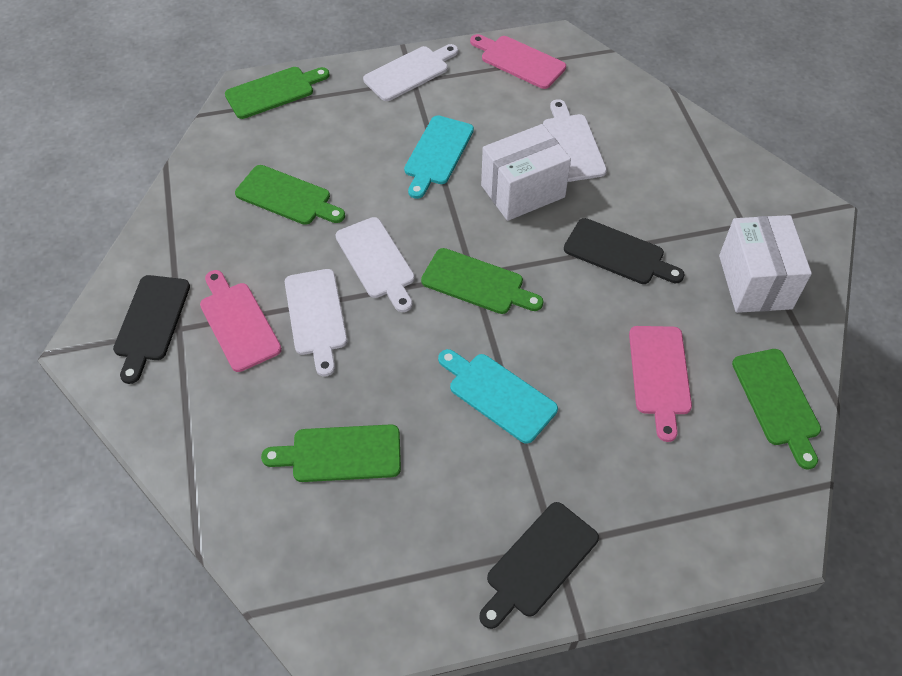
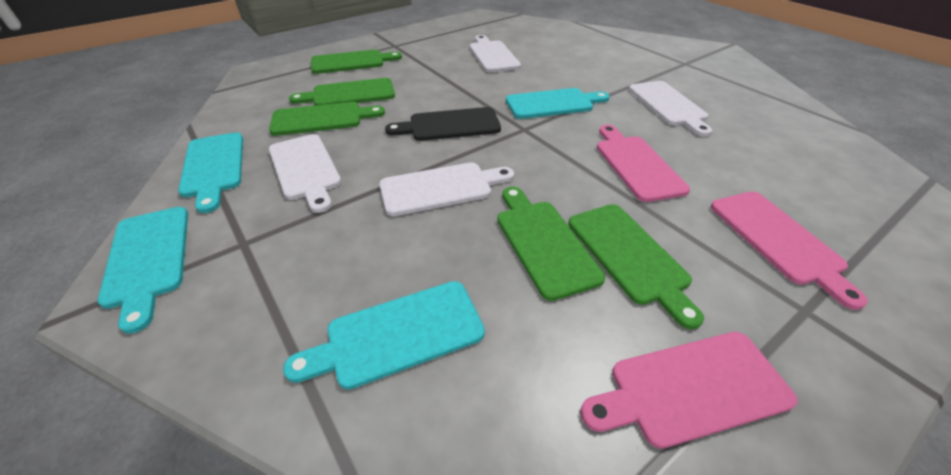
black cutting board: 3 -> 1
turquoise cutting board: 2 -> 4
white box: 2 -> 0

